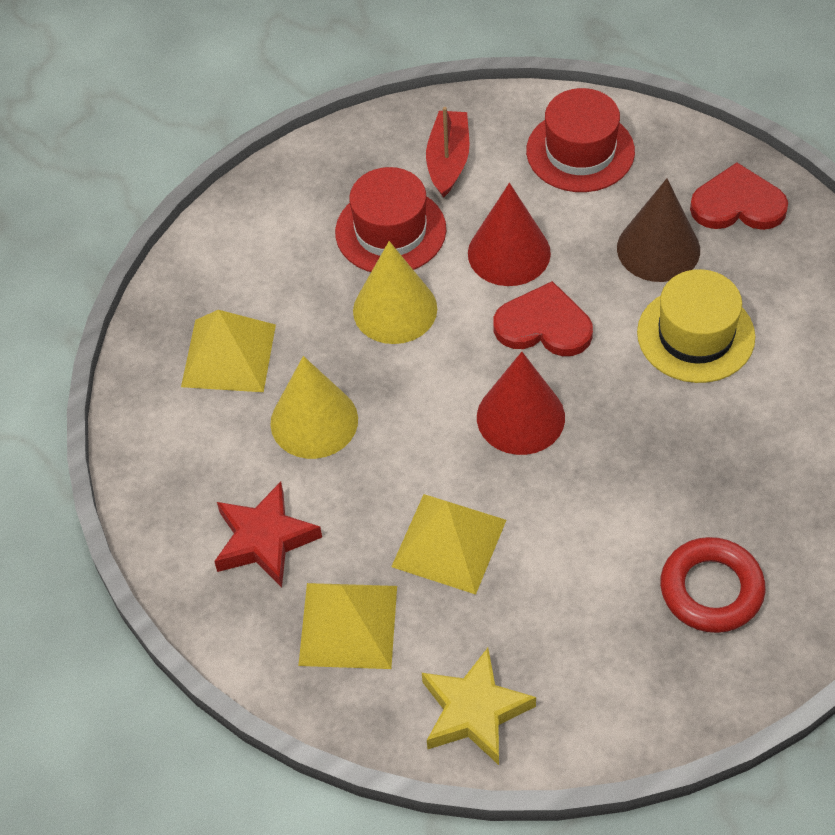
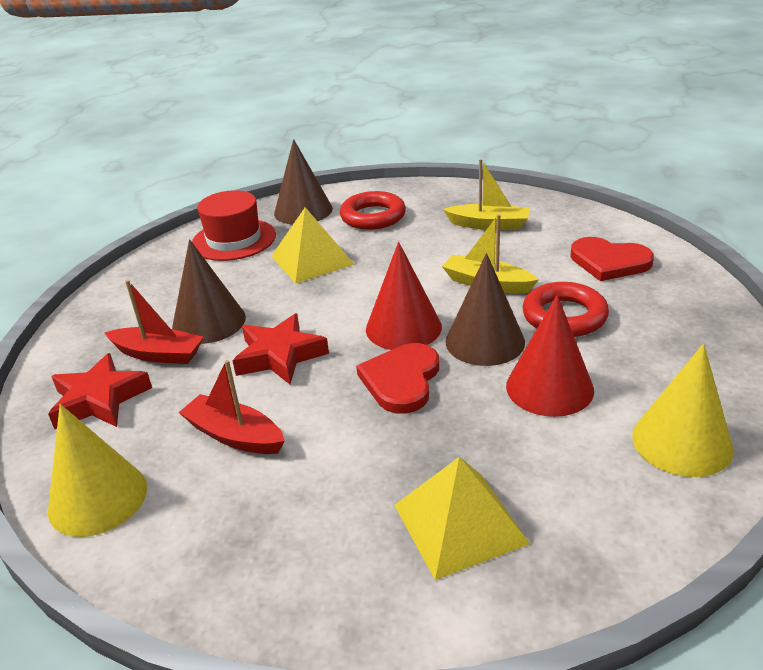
brown cone: 1 -> 3
red boat: 1 -> 2
red hat: 2 -> 1
red ring: 1 -> 2
red star: 1 -> 2
yellow boat: 0 -> 2
yellow hat: 1 -> 0
yellow pyramid: 3 -> 2
yellow star: 1 -> 0

